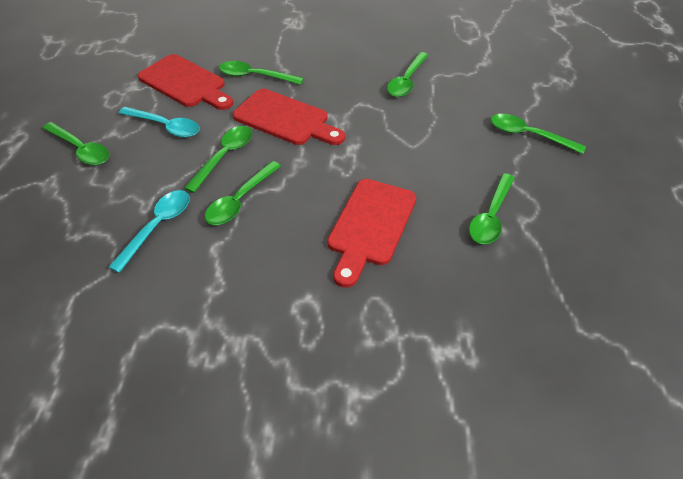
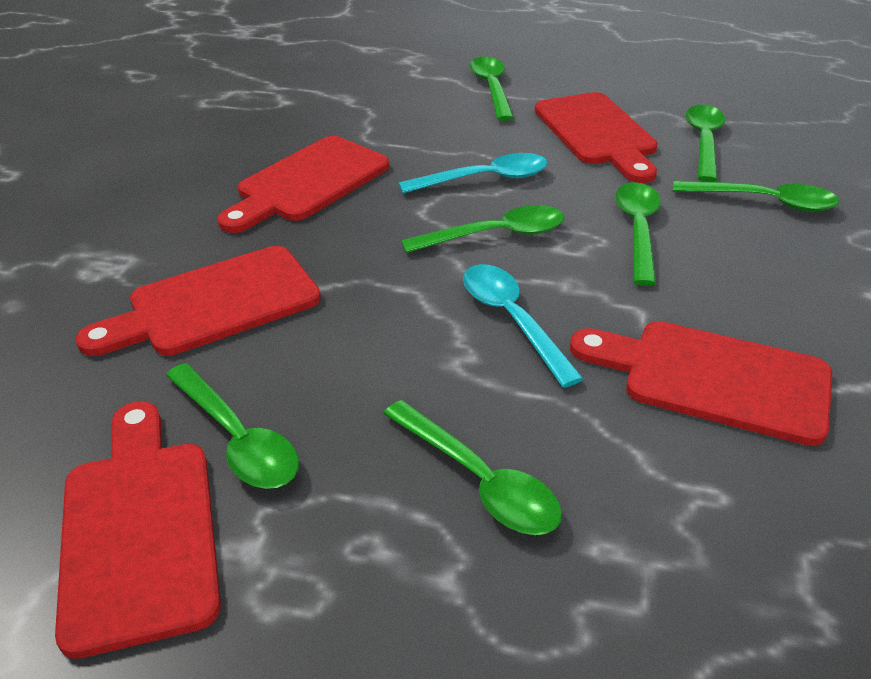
red cutting board: 3 -> 5

